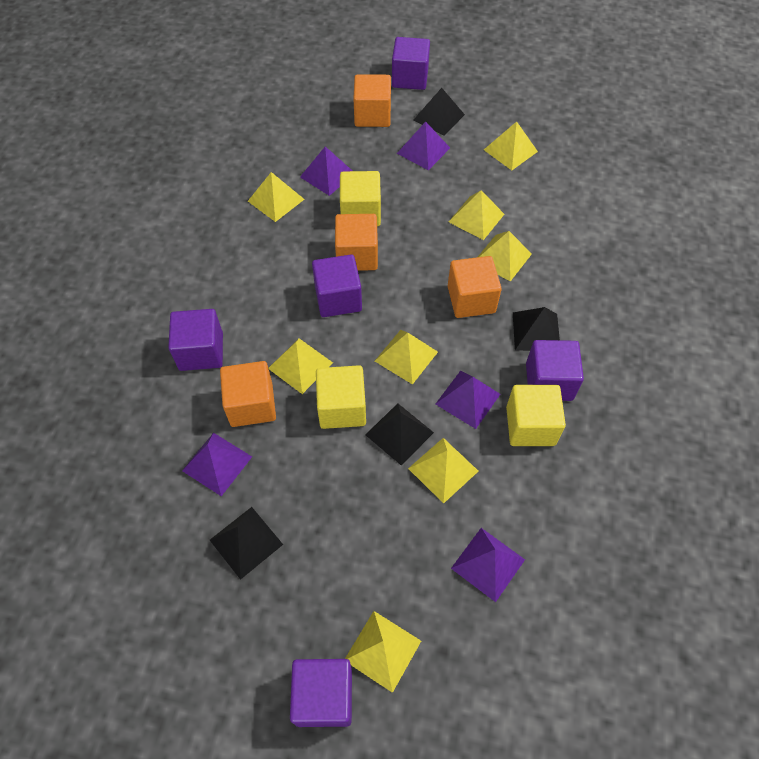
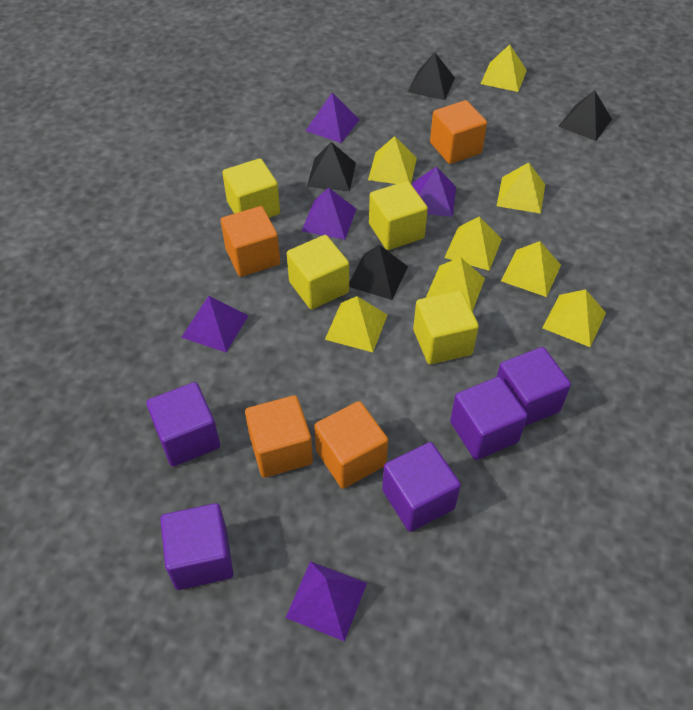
yellow cube: 3 -> 4

